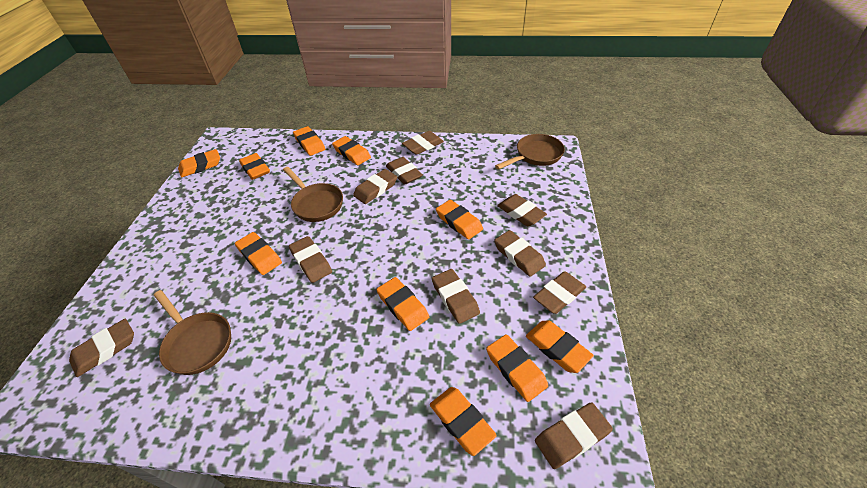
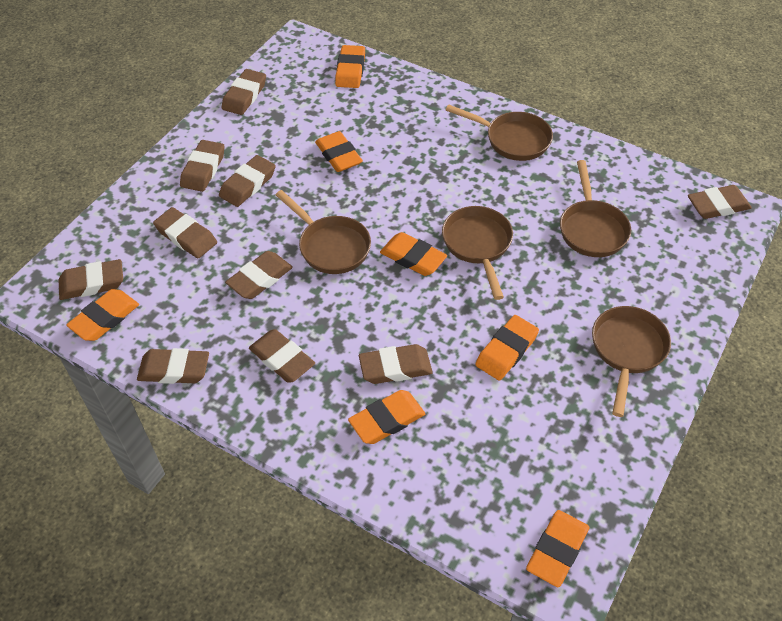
brown pan: 3 -> 5
orange eraser: 10 -> 7

